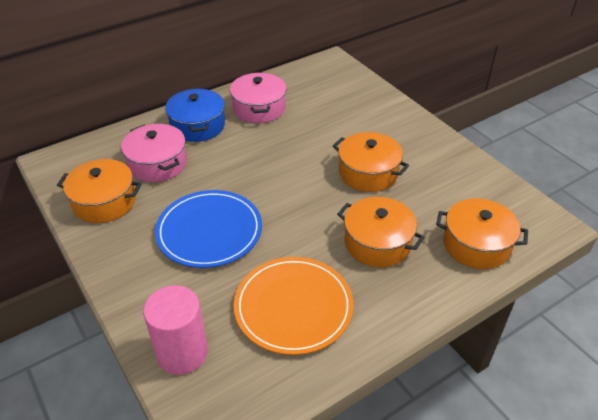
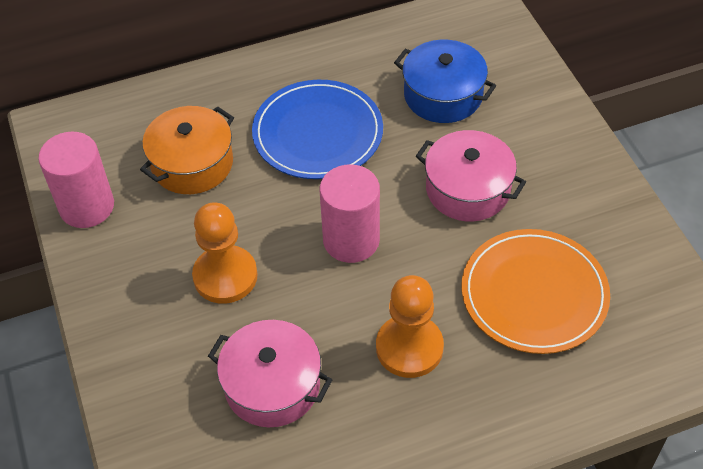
orange pawn: 0 -> 2
orange pot: 4 -> 1
pink cylinder: 1 -> 2

